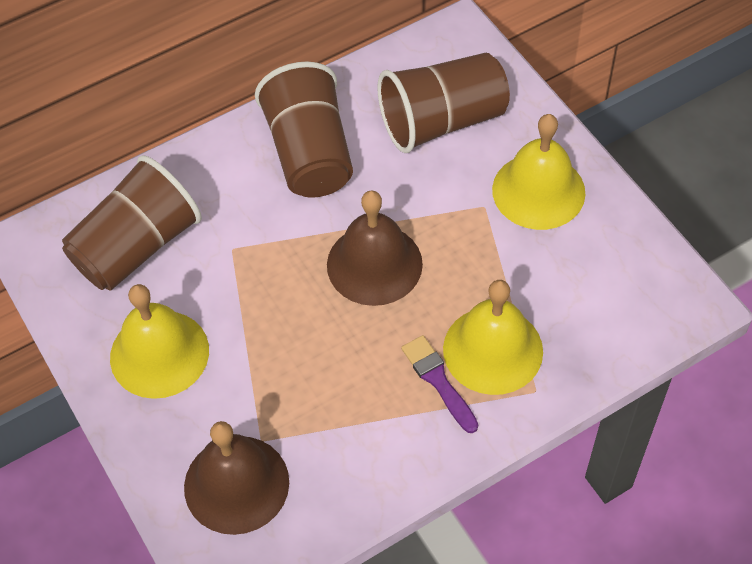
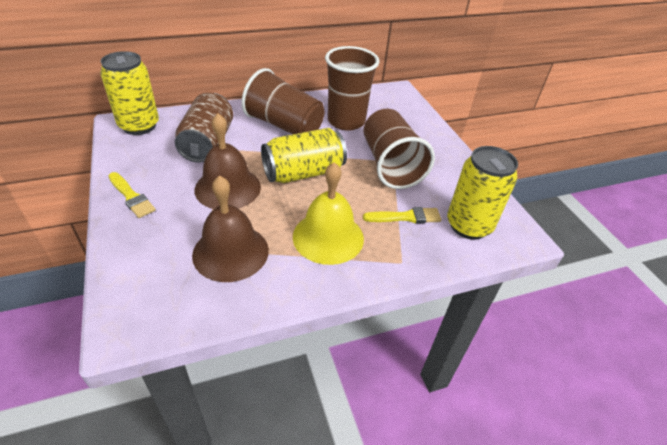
brown can: 0 -> 1
purple brush: 1 -> 0
yellow bell: 3 -> 1
yellow brush: 0 -> 2
yellow can: 0 -> 3

